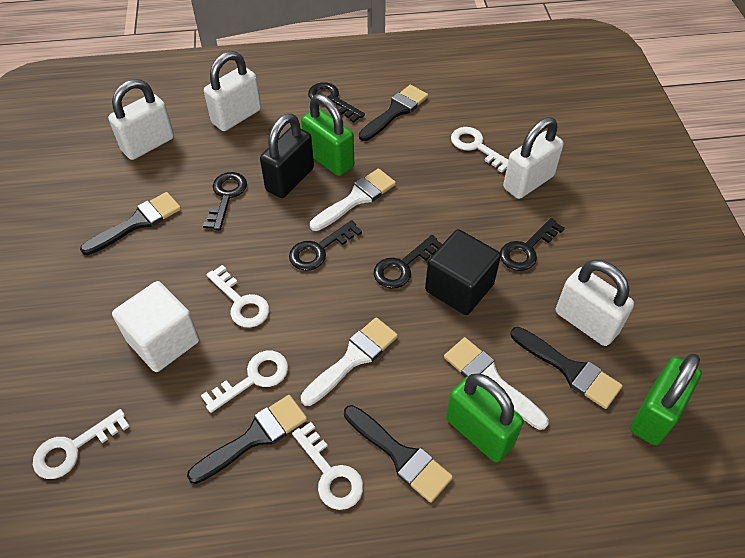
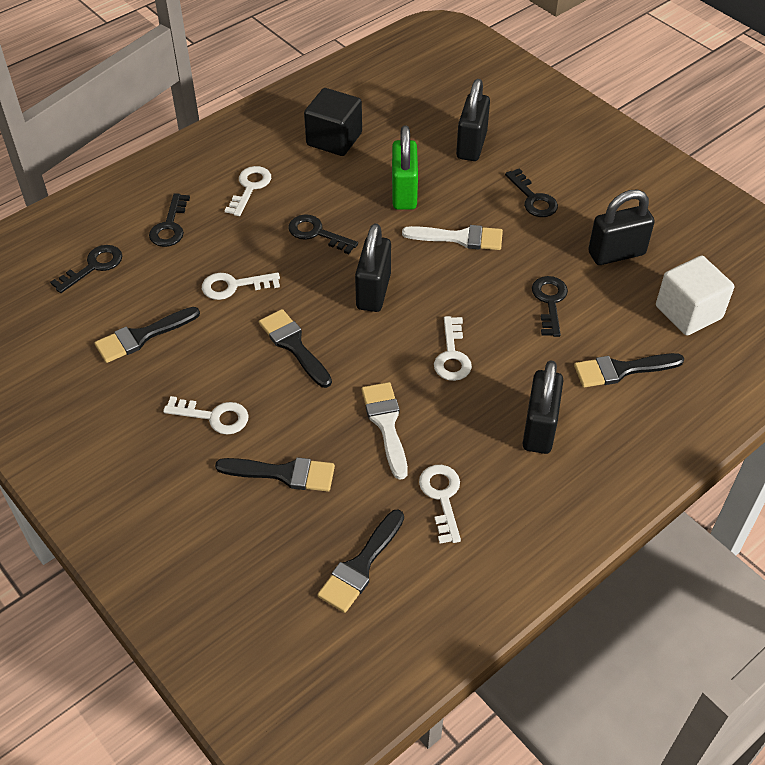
black padlock: 1 -> 4
green padlock: 3 -> 1
white brush: 3 -> 2
white padlock: 4 -> 0

